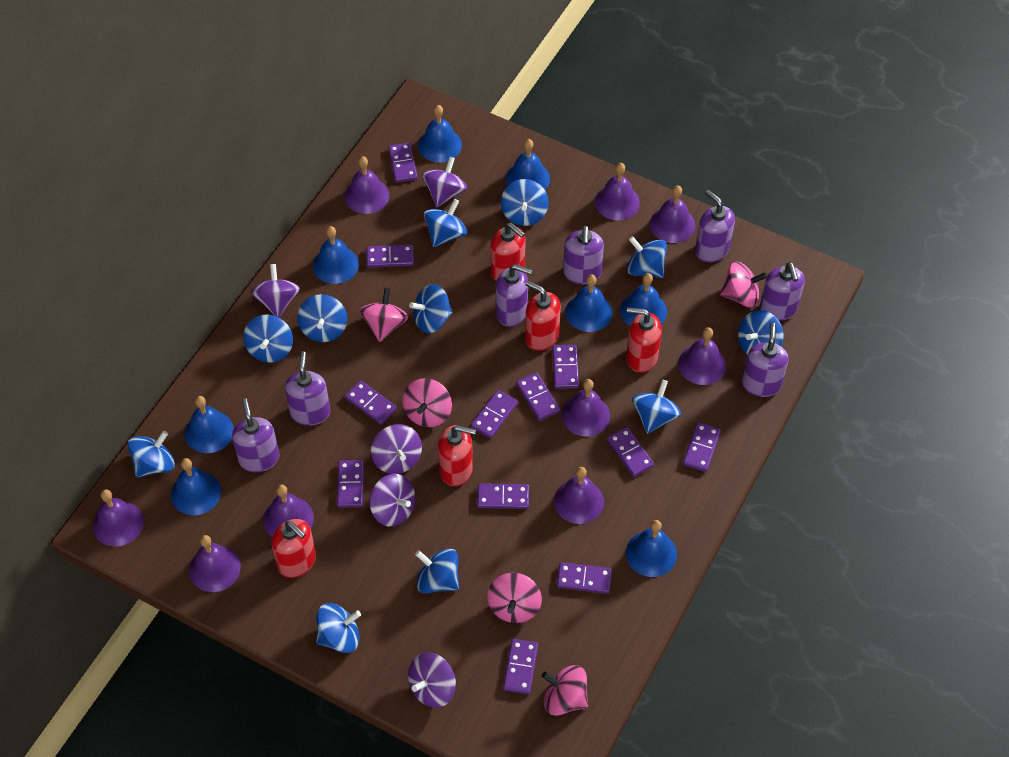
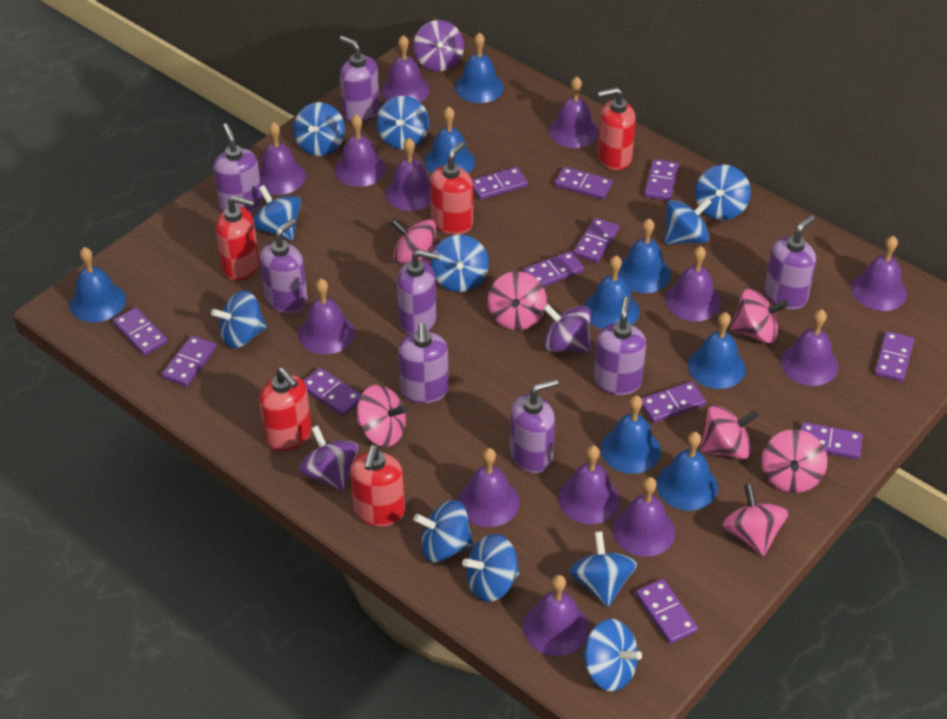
pink spinning top: 5 -> 7
purple bell: 9 -> 13
purple soap dispenser: 7 -> 8
purple spinning top: 5 -> 3

